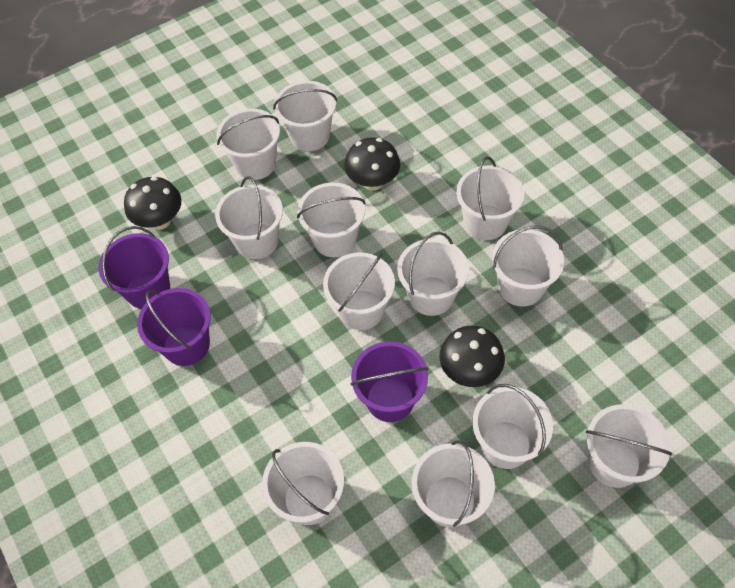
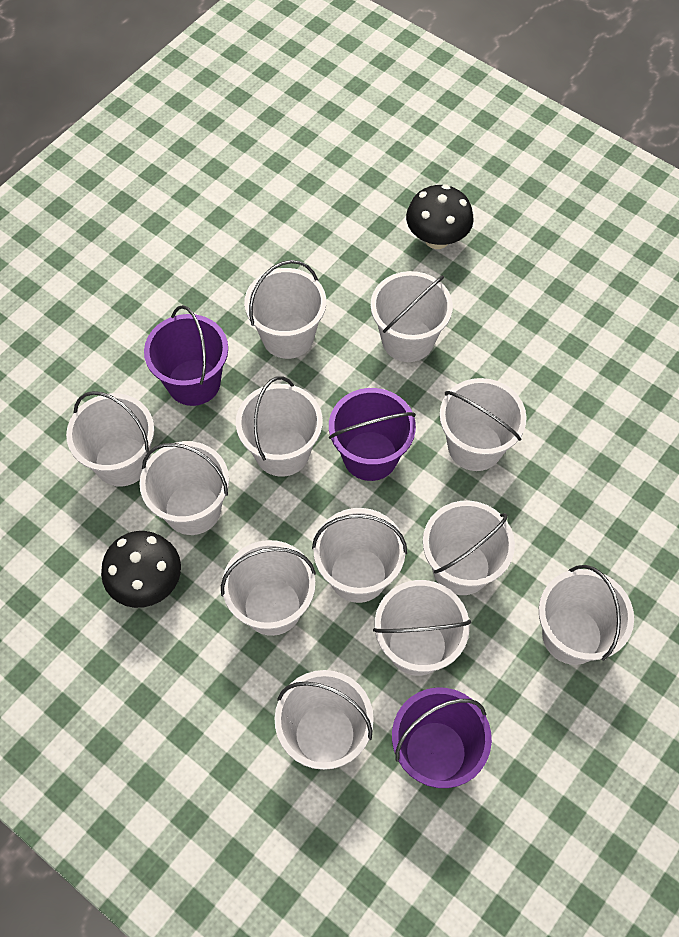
black mushroom: 3 -> 2

